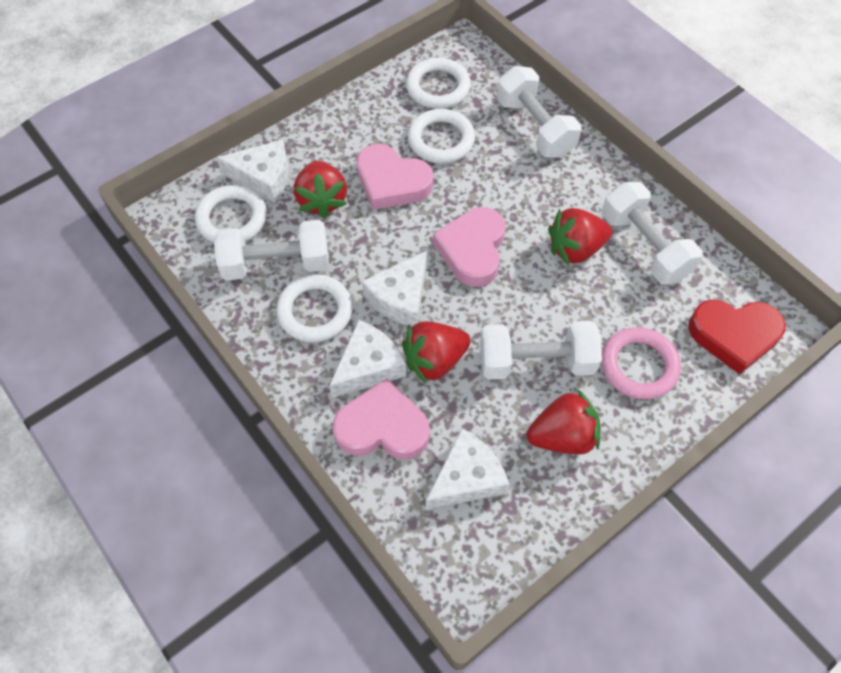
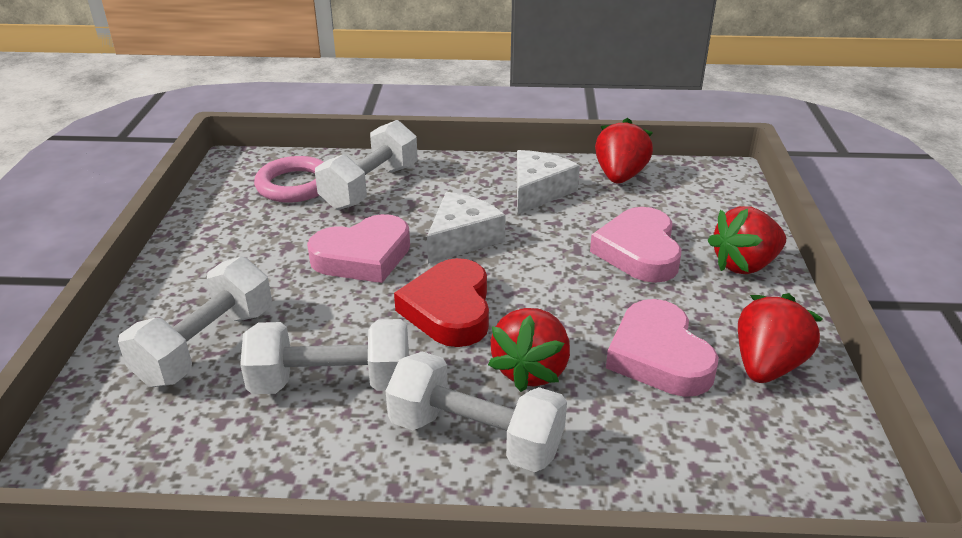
white cheese: 4 -> 2
white ring: 4 -> 0

